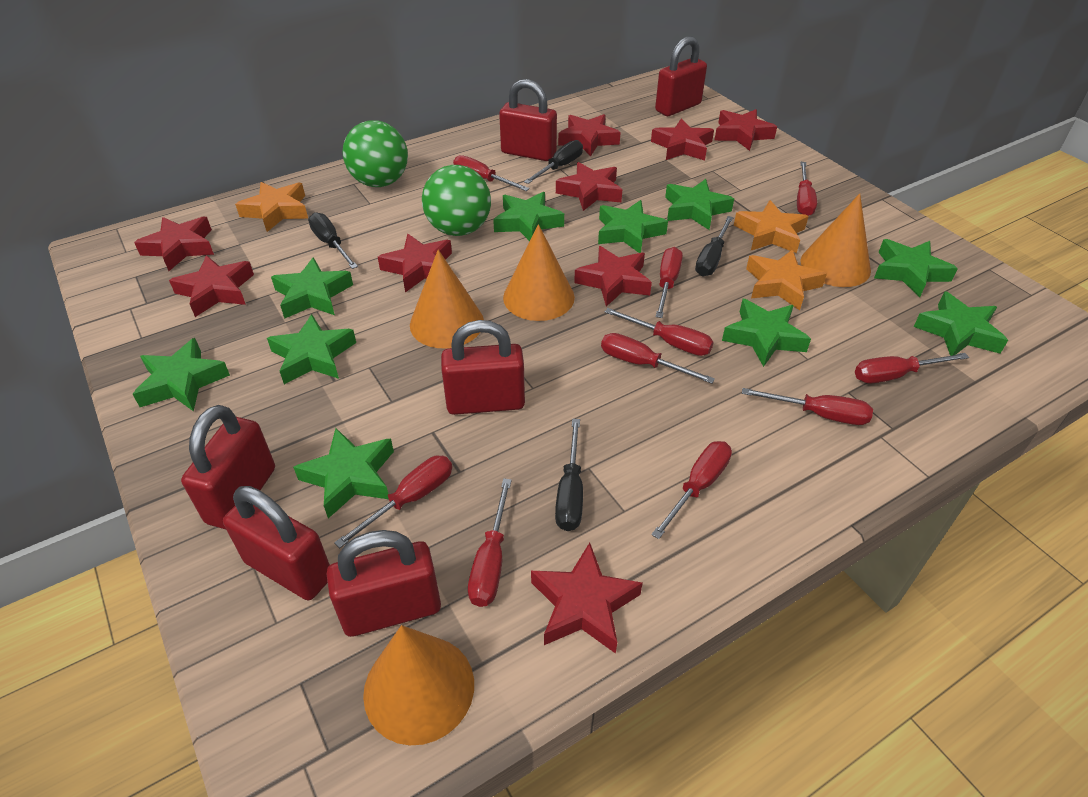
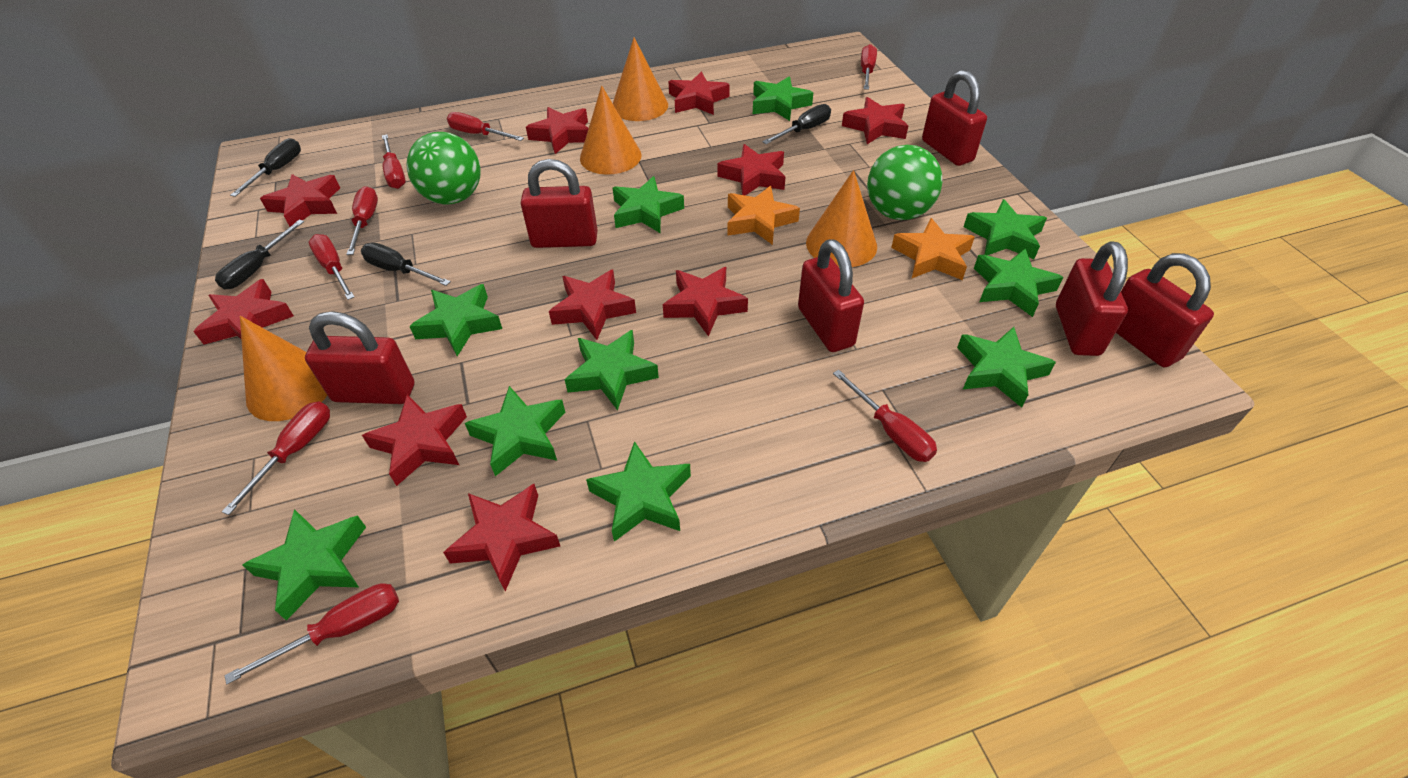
orange star: 3 -> 2
red screwdriver: 10 -> 8
red star: 9 -> 10

